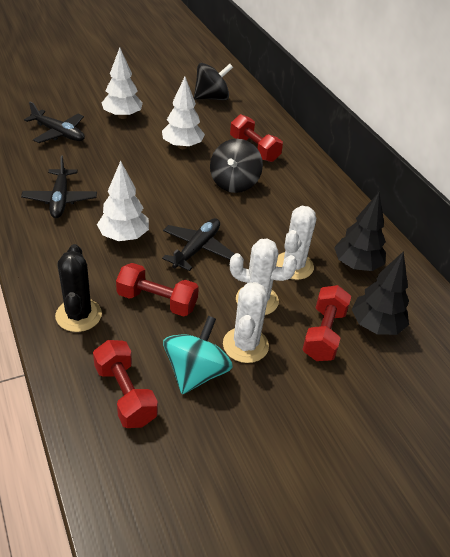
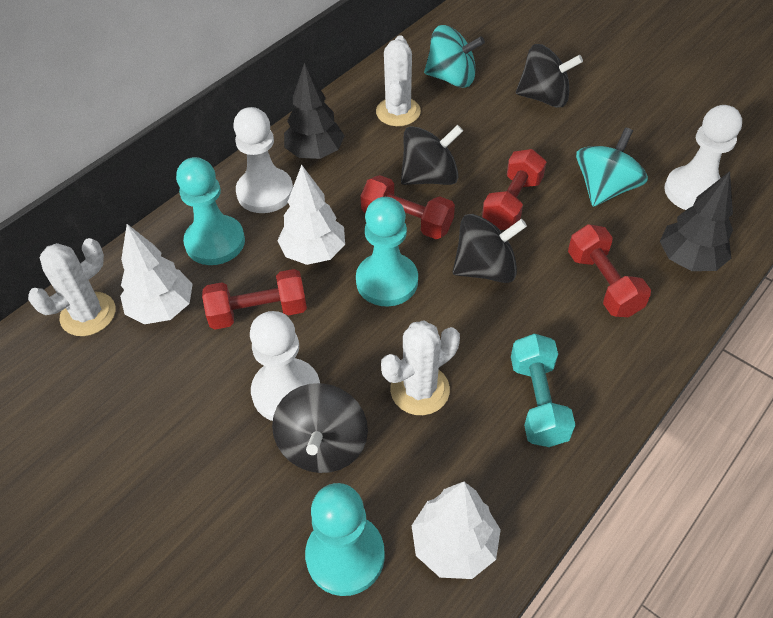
black cactus: 1 -> 0
black plane: 3 -> 0
black spinning top: 2 -> 4
turquoise dumbbell: 0 -> 1
turquoise pawn: 0 -> 3
turquoise spinning top: 1 -> 2
white pawn: 0 -> 3

